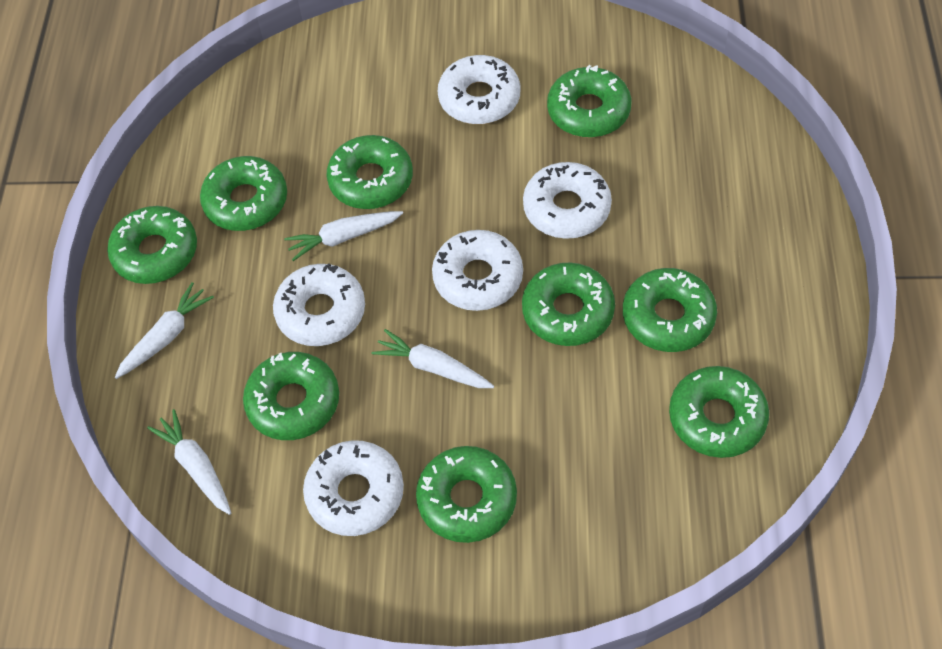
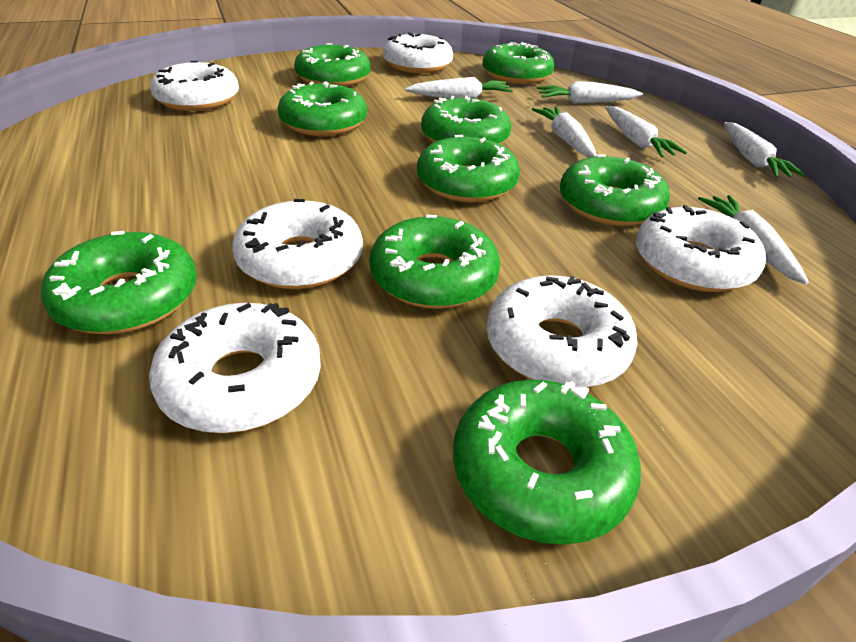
white carrot: 4 -> 6
white donut: 5 -> 6

